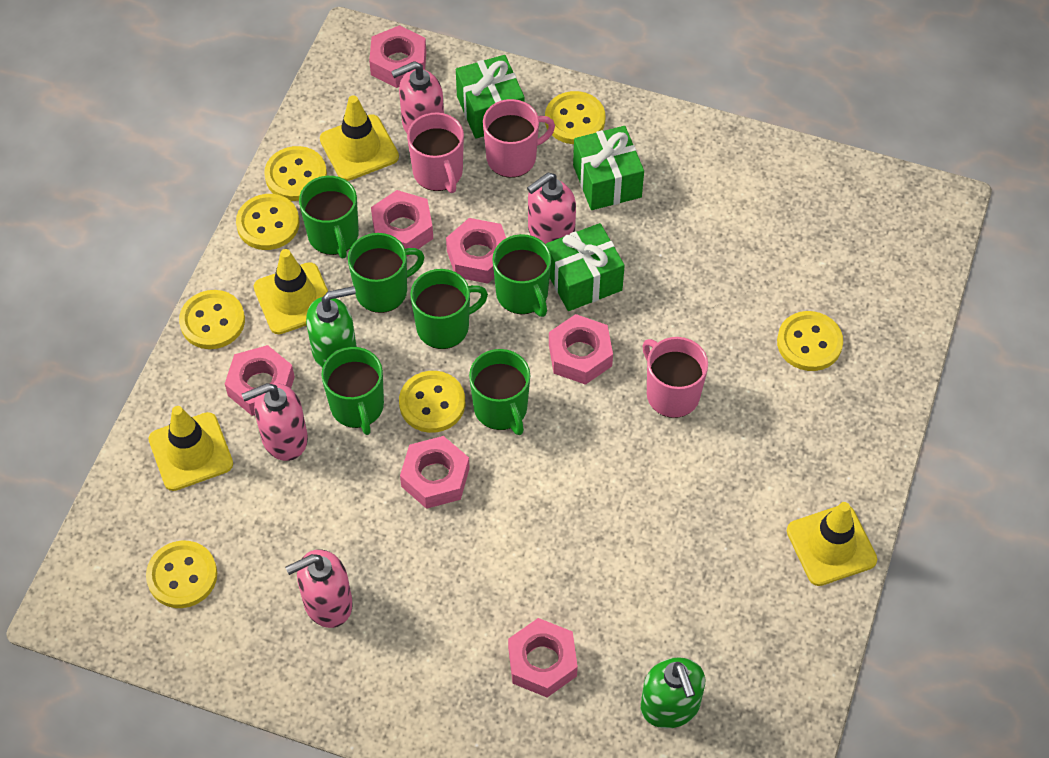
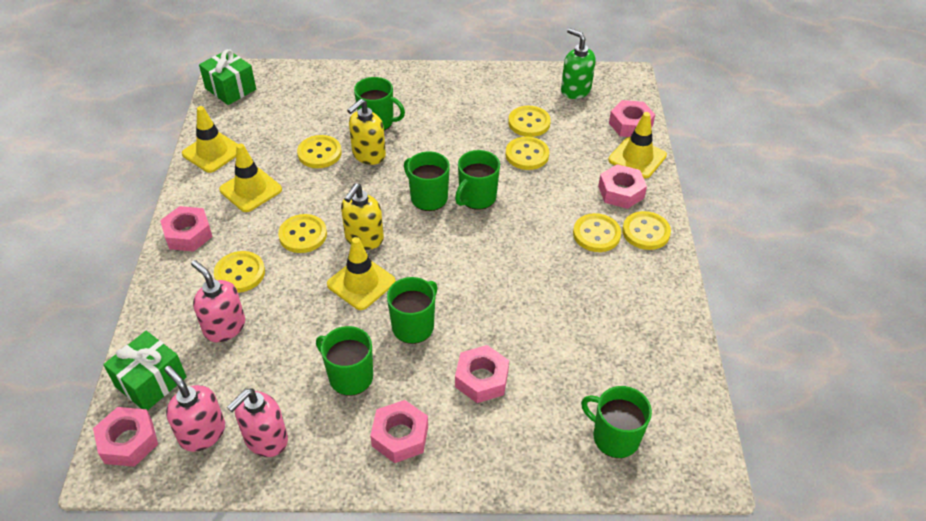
green gift: 3 -> 2
green soap dispenser: 2 -> 1
pink mug: 3 -> 0
pink nut: 7 -> 6
pink soap dispenser: 4 -> 3
yellow soap dispenser: 0 -> 2

